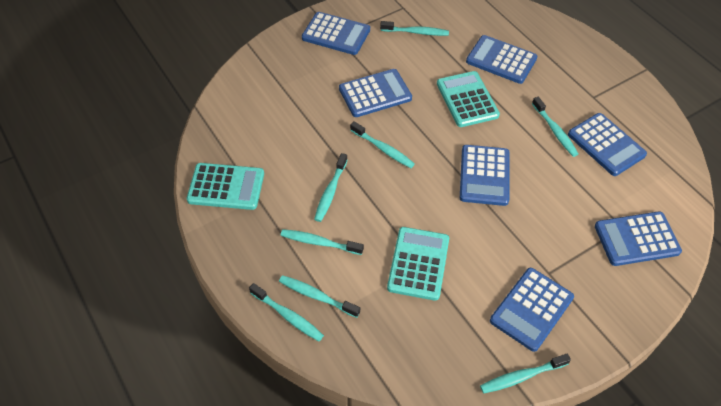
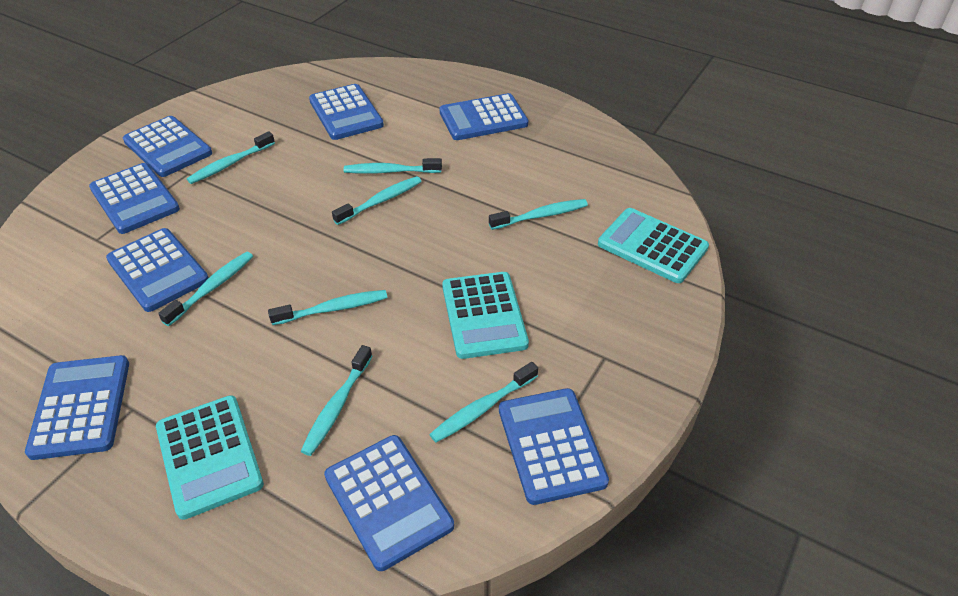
blue calculator: 7 -> 8

